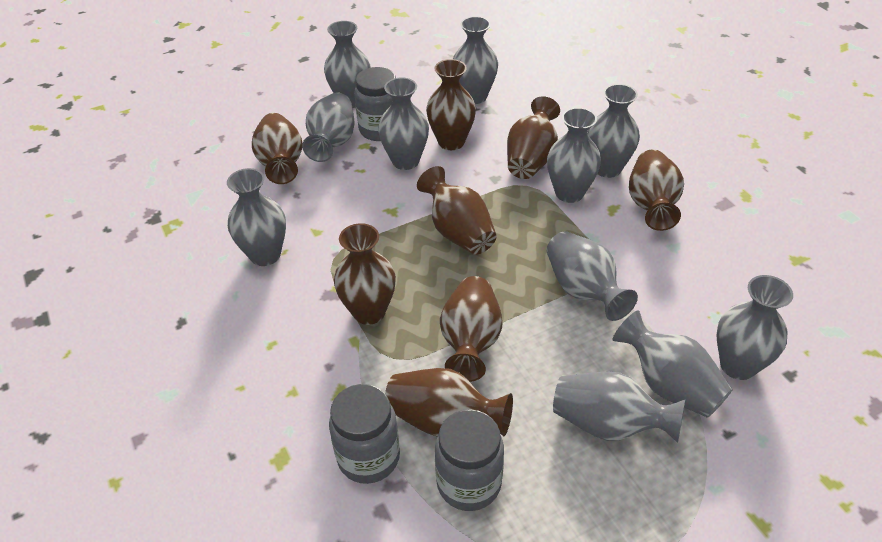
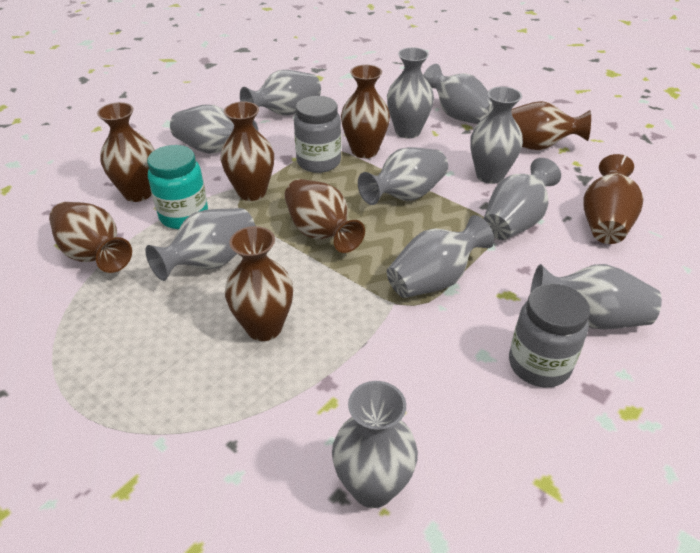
grey jar: 3 -> 2
turquoise jar: 0 -> 1

